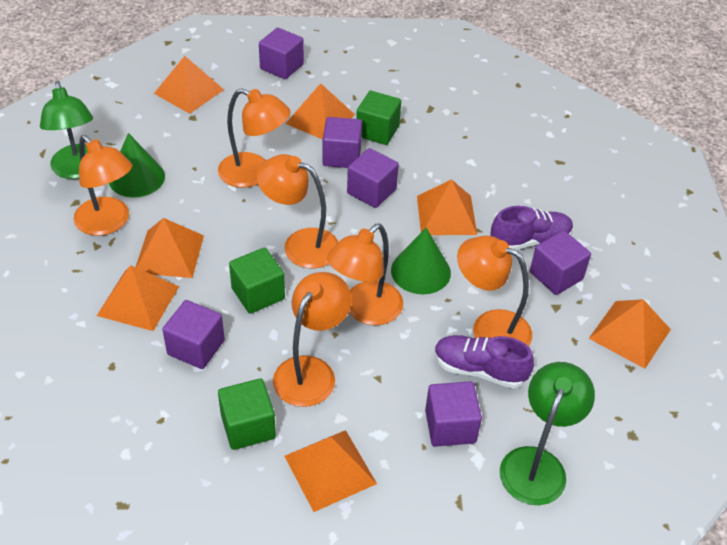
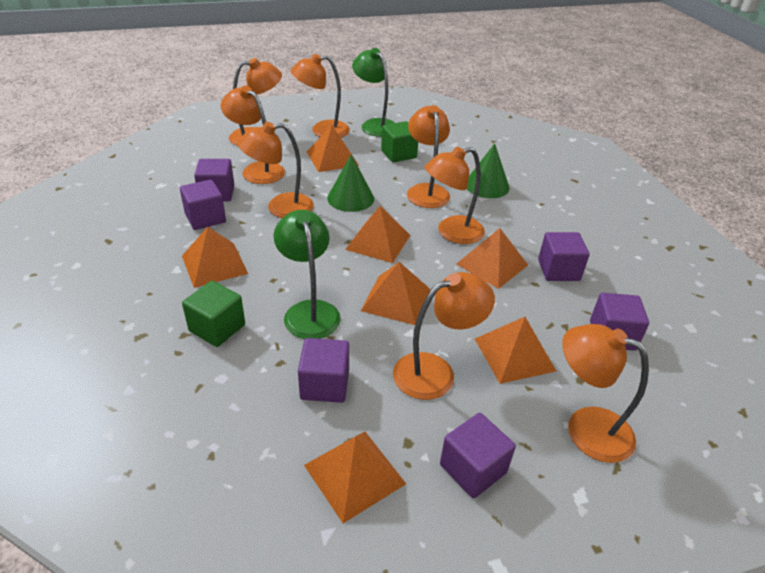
green cube: 3 -> 2
orange lamp: 6 -> 8
purple shoe: 2 -> 0

